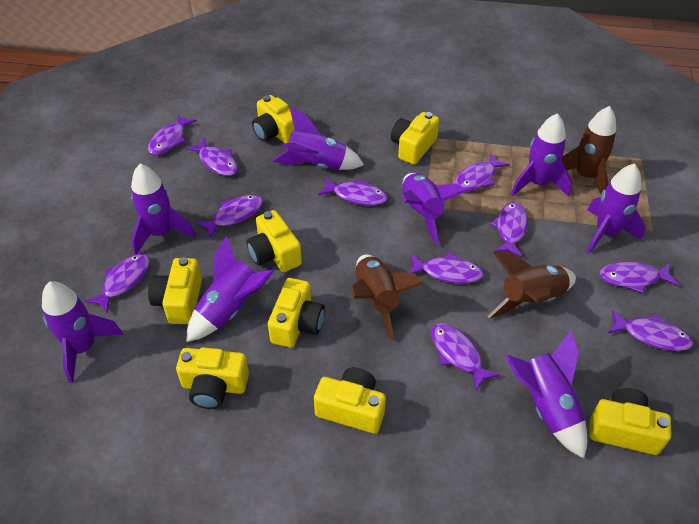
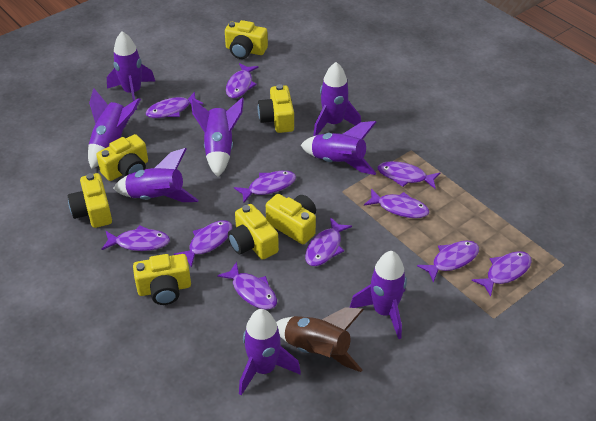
brown rocket: 3 -> 1
yellow camera: 8 -> 7

